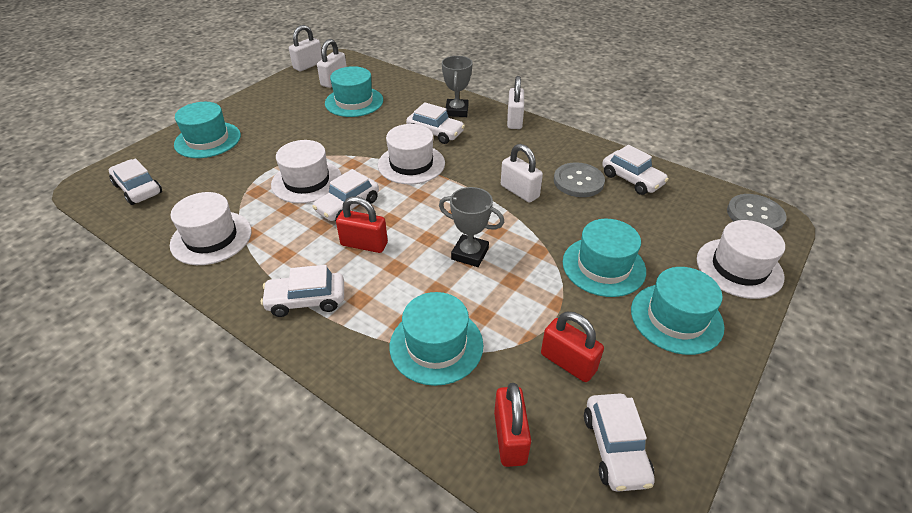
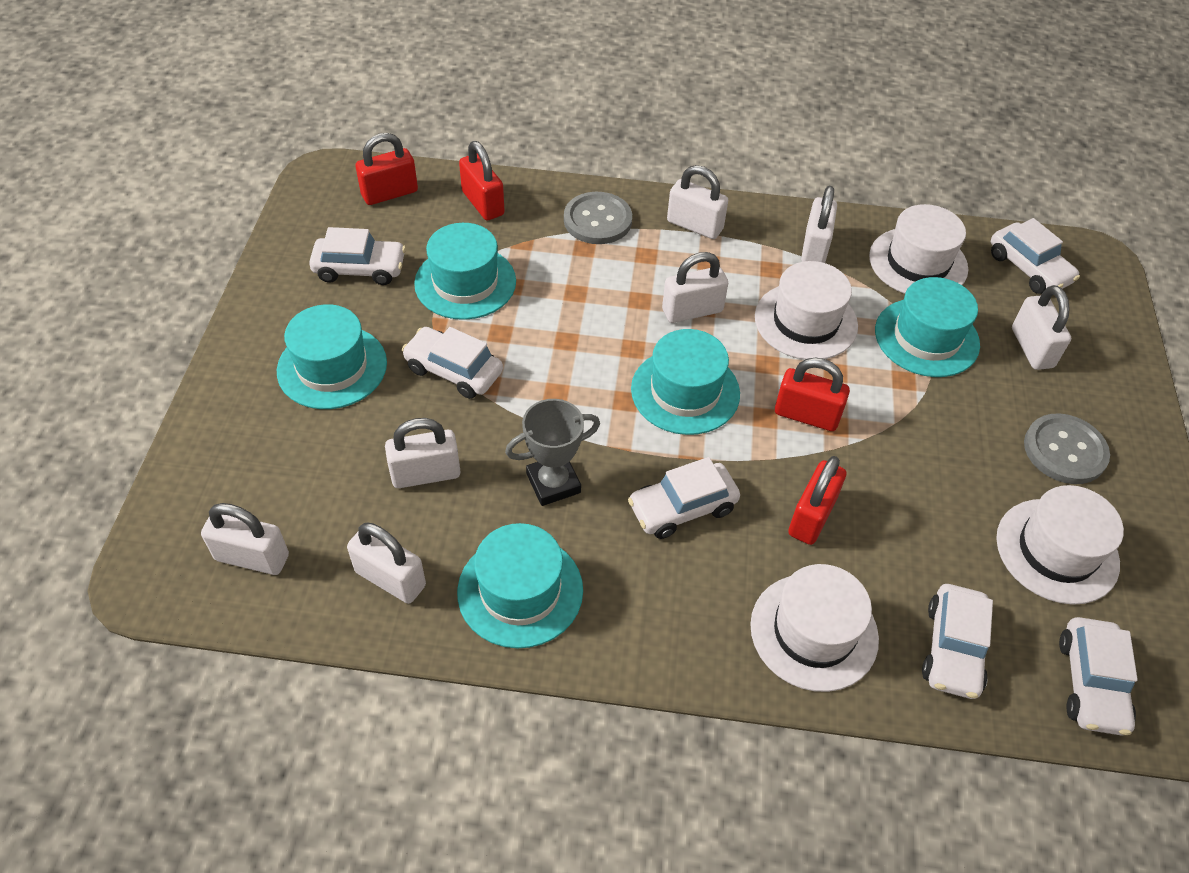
grey trophy: 2 -> 1
red padlock: 3 -> 4
white padlock: 4 -> 7

